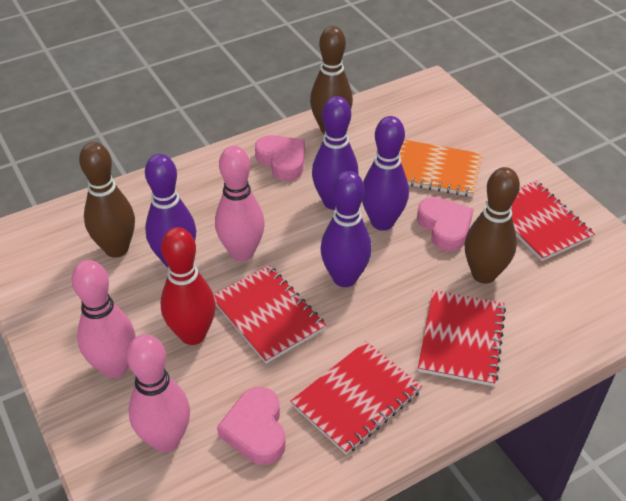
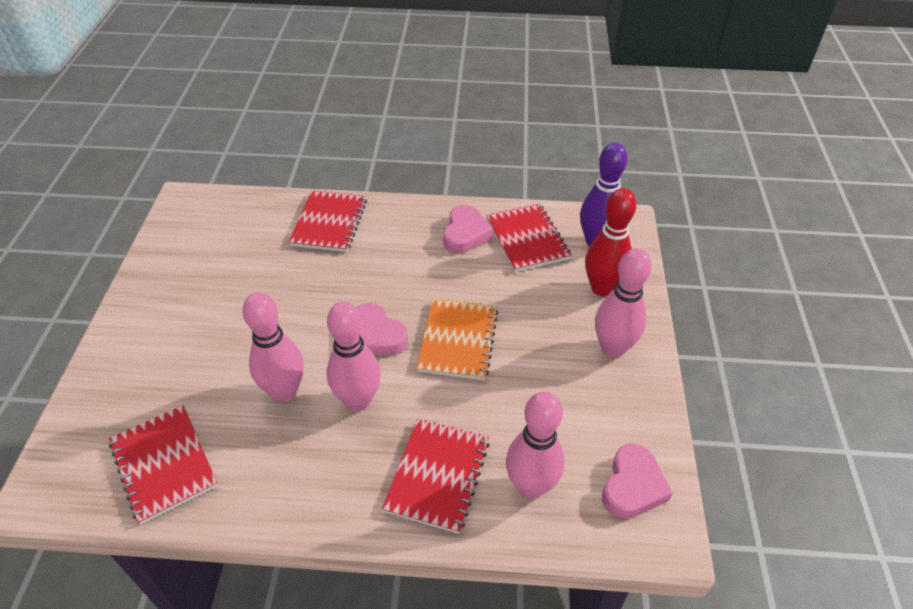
brown bowling pin: 3 -> 0
pink bowling pin: 3 -> 4
purple bowling pin: 4 -> 1

